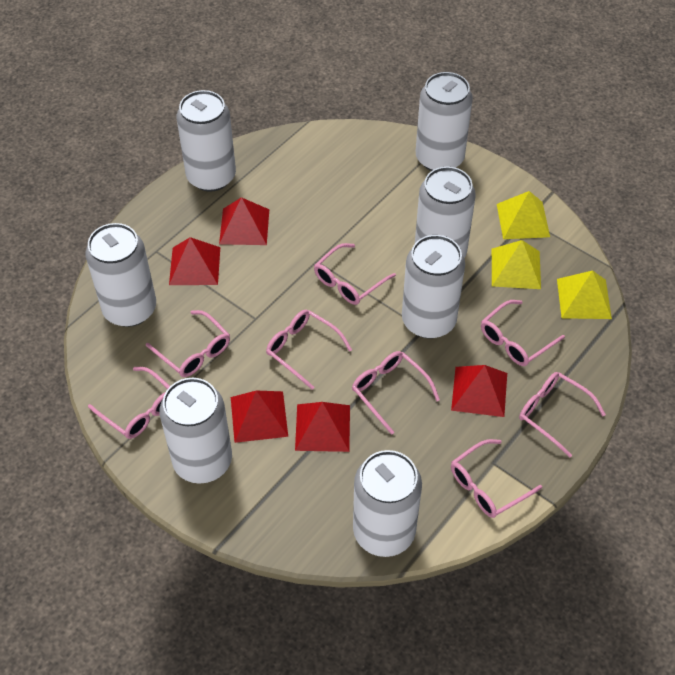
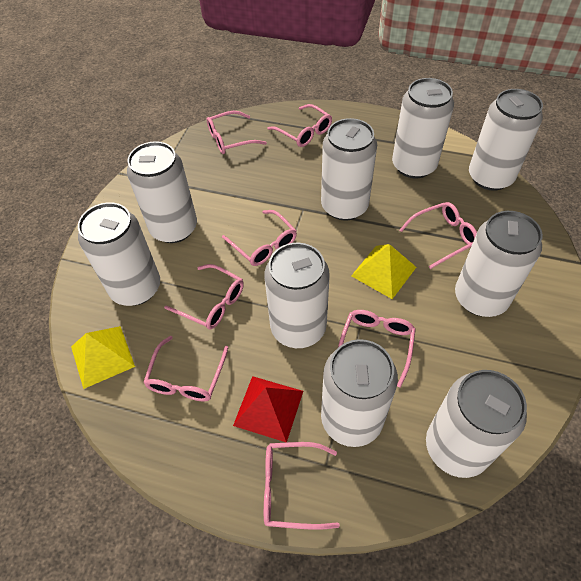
red pyramid: 5 -> 1
white can: 7 -> 9
yellow pyramid: 3 -> 2

